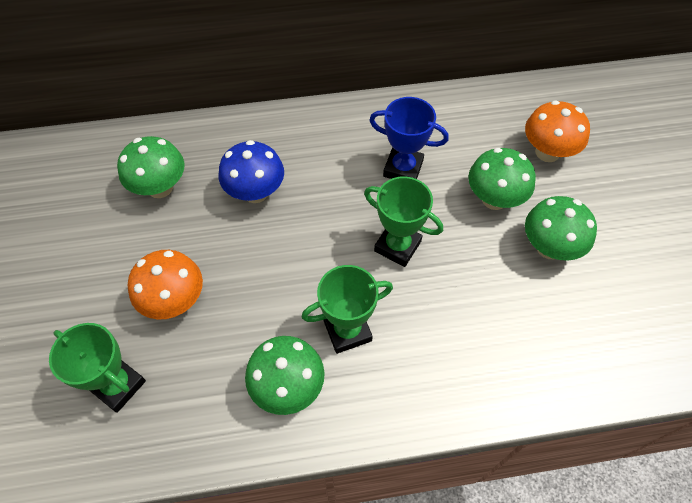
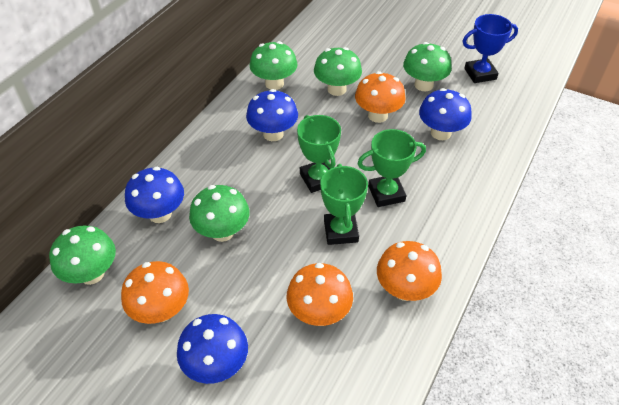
blue mushroom: 1 -> 4
green mushroom: 4 -> 5
orange mushroom: 2 -> 4

